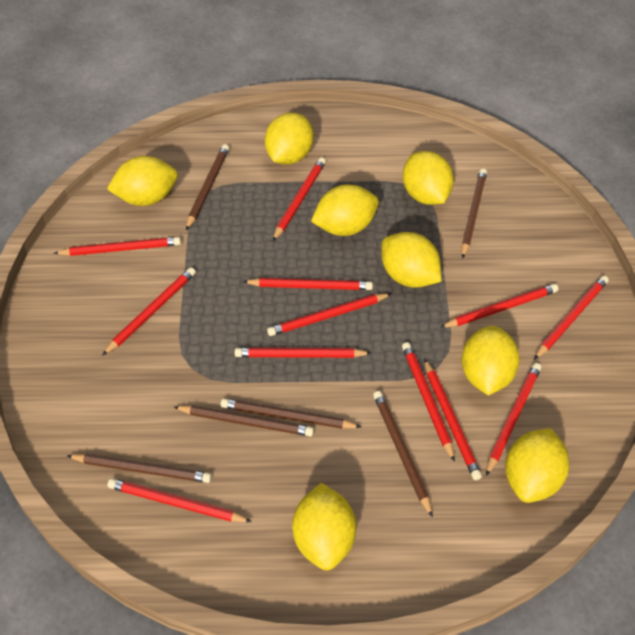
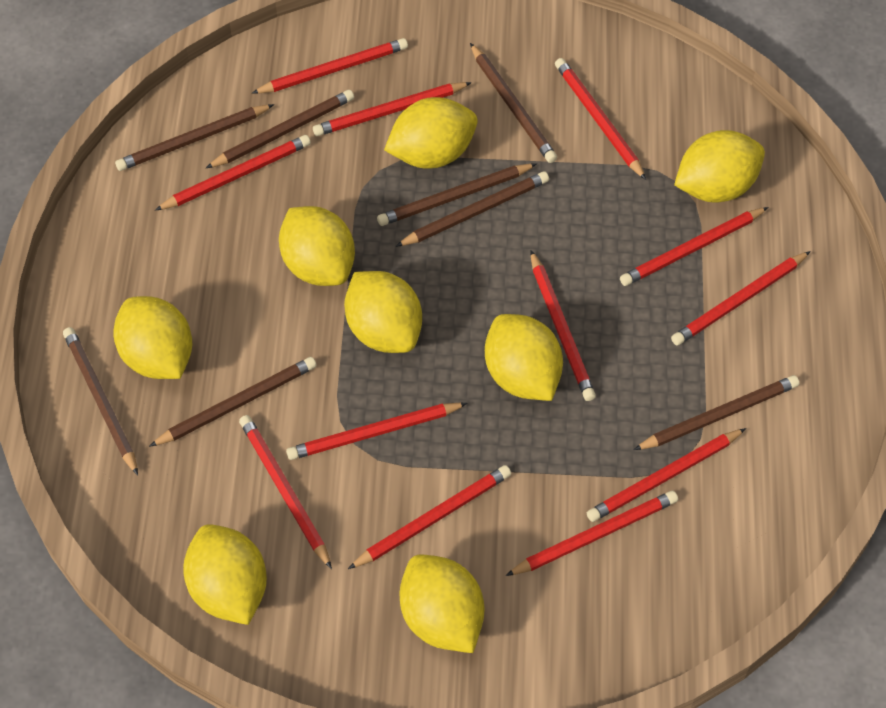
brown pencil: 6 -> 8

